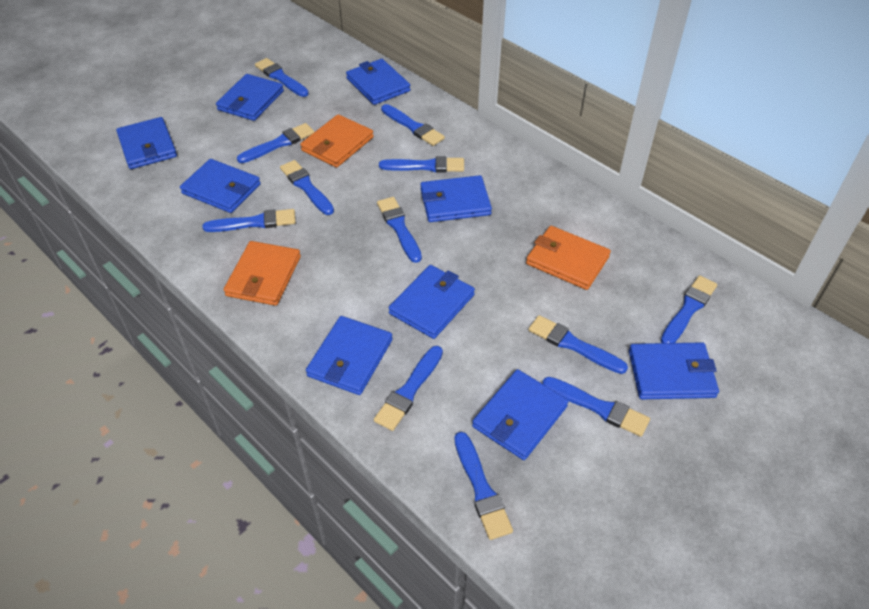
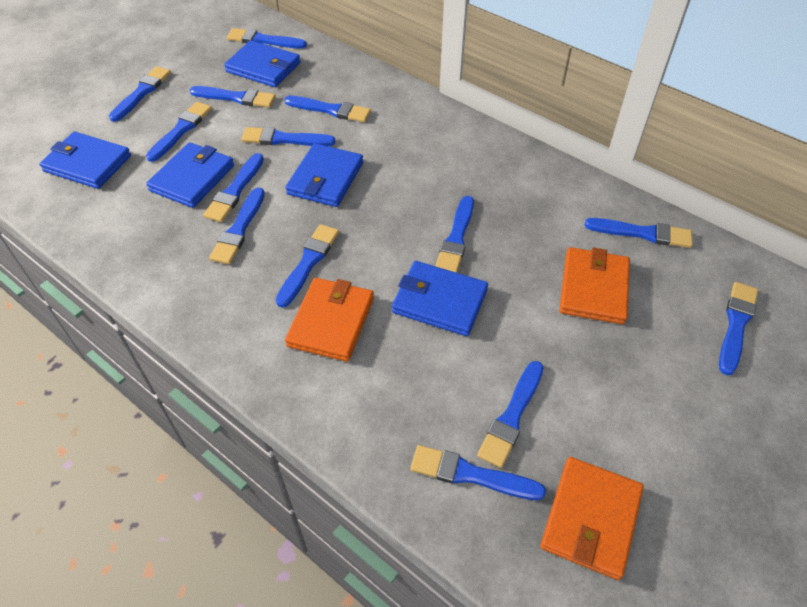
blue brush: 12 -> 14
blue wallet: 9 -> 5

